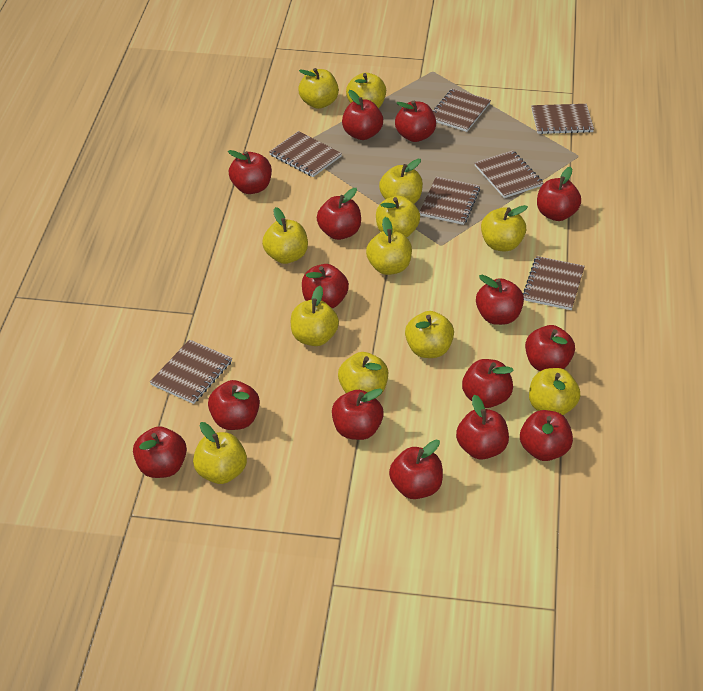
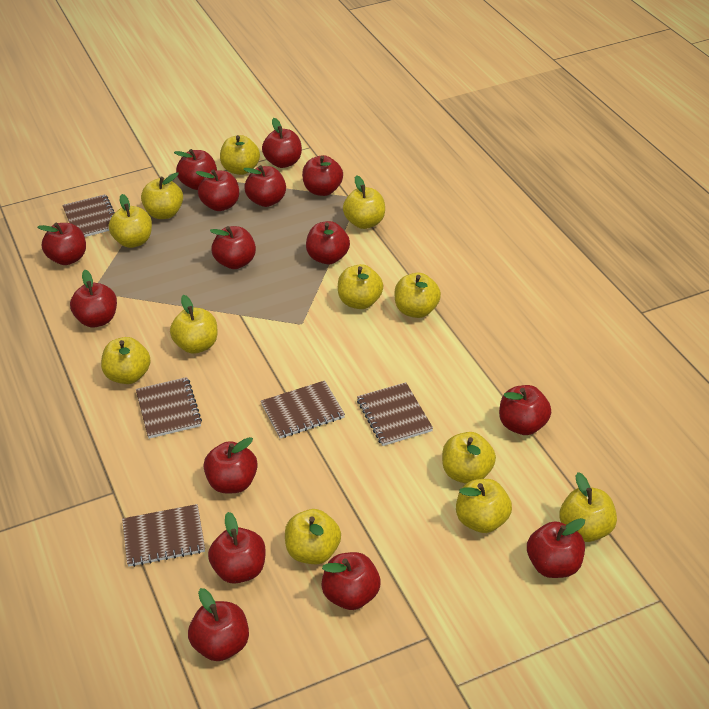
brown notebook: 7 -> 5

